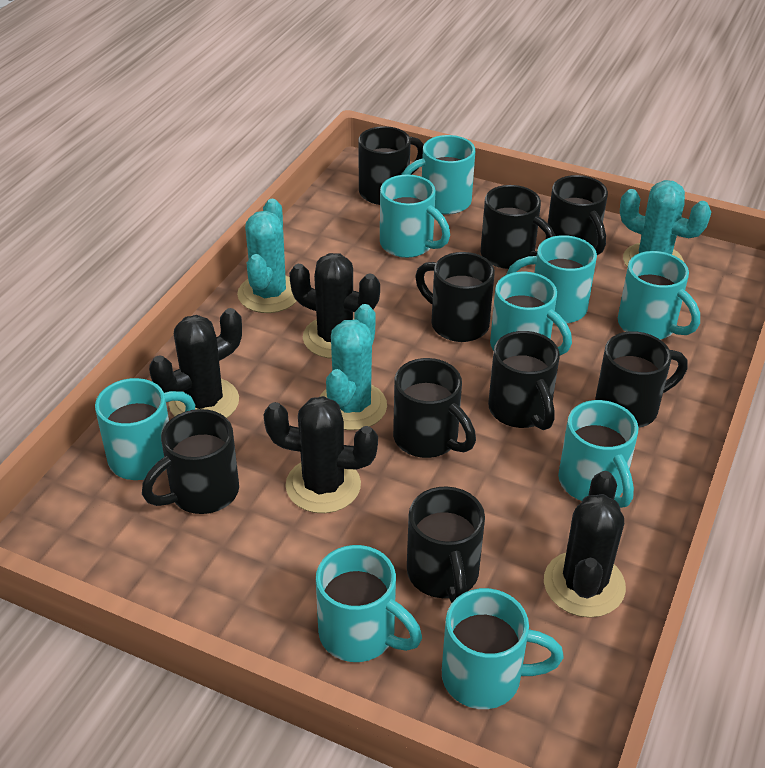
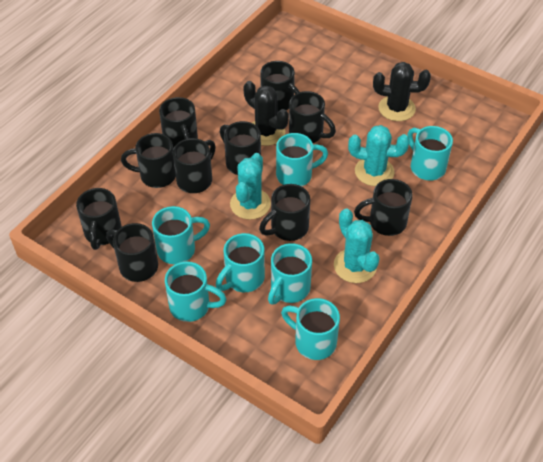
black cactus: 4 -> 2
black mug: 9 -> 10
turquoise mug: 9 -> 7

